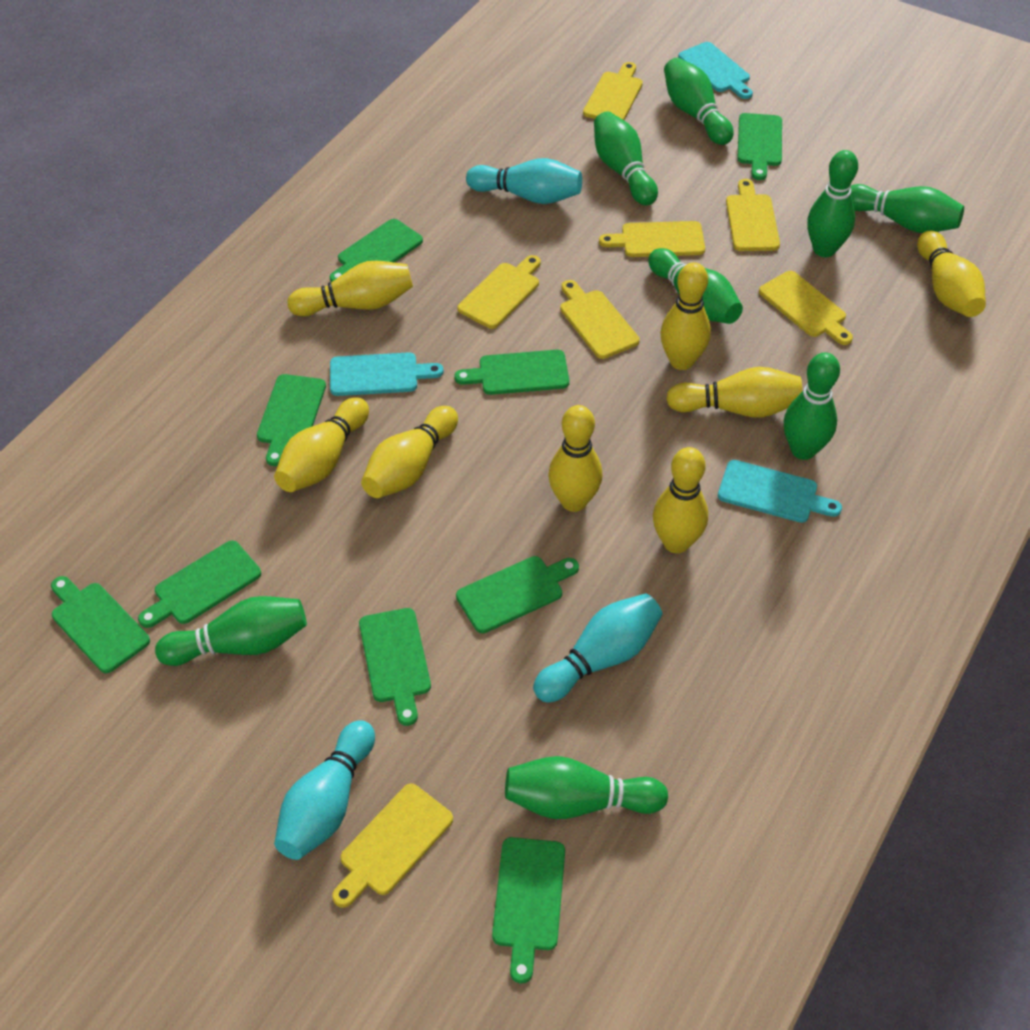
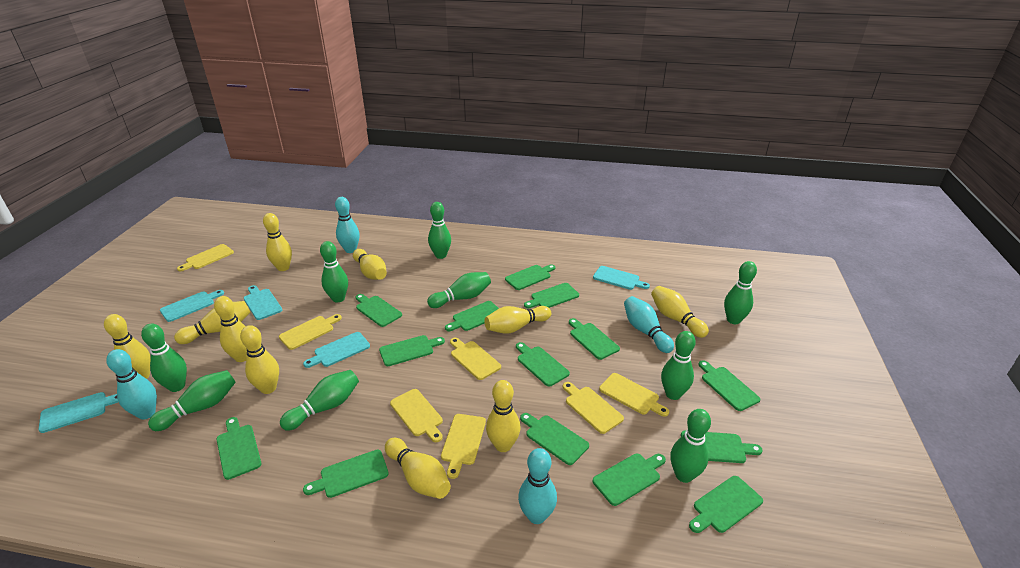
green bowling pin: 8 -> 9
green cutting board: 9 -> 14
turquoise bowling pin: 3 -> 4
turquoise cutting board: 3 -> 5
yellow bowling pin: 8 -> 10

